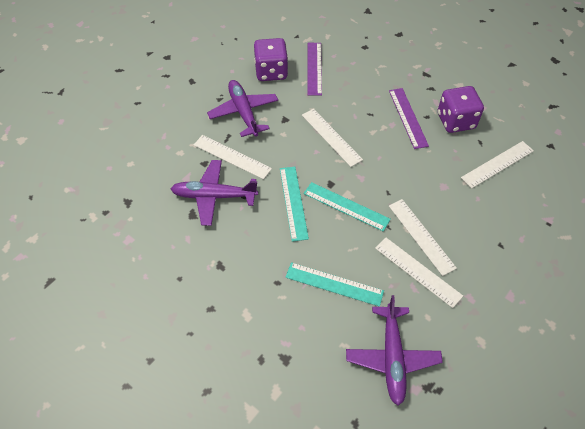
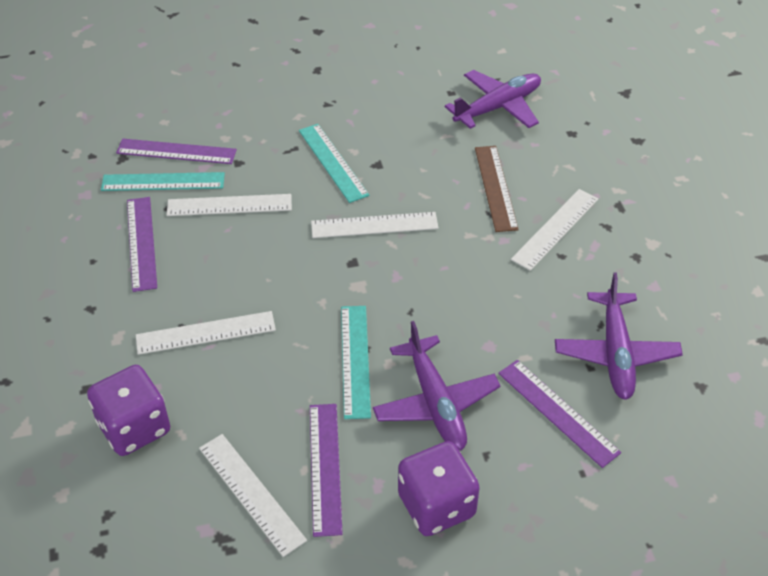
brown ruler: 0 -> 1
purple ruler: 2 -> 4

